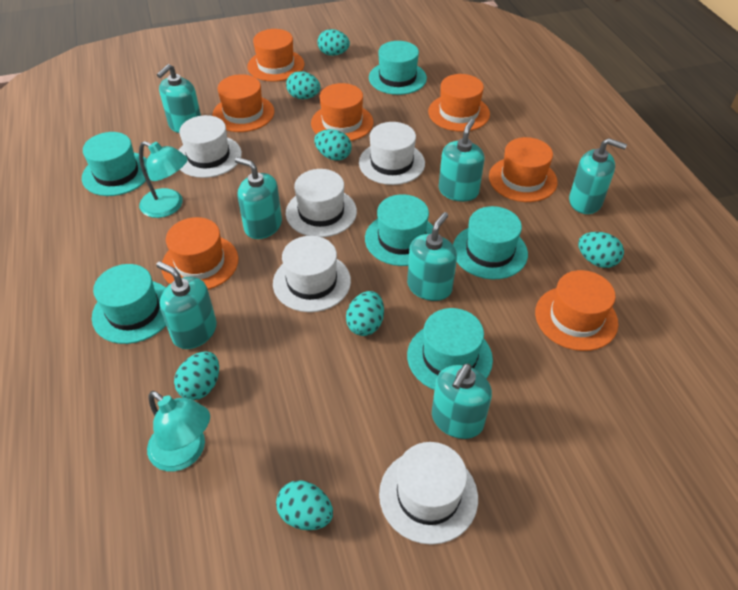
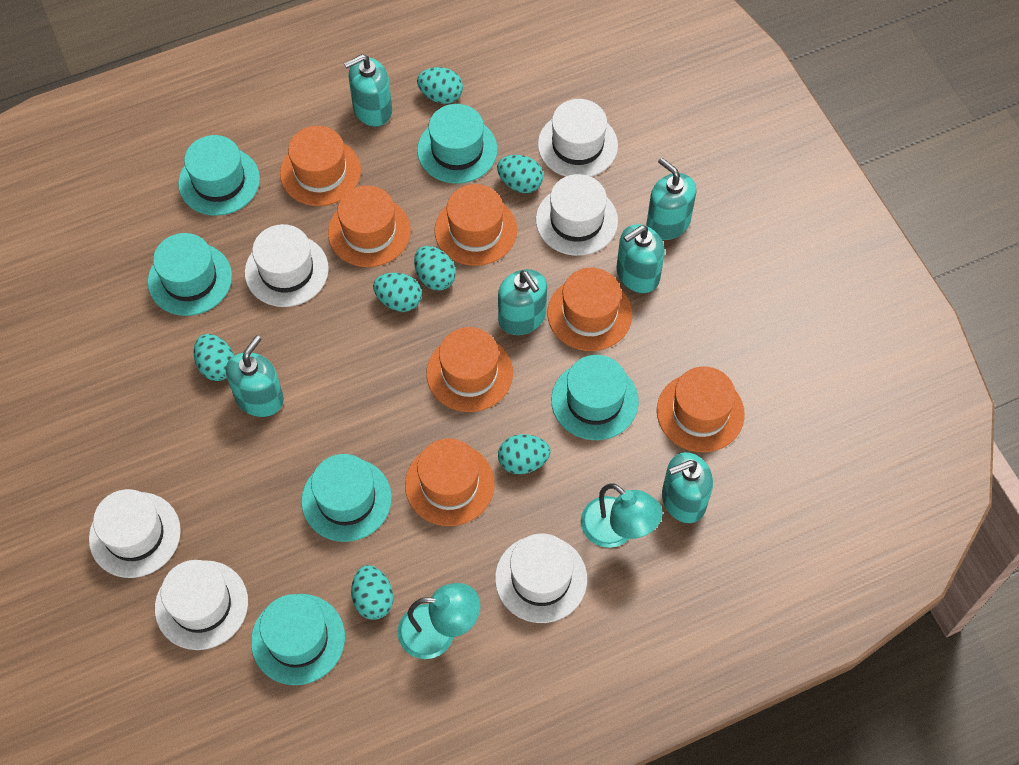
turquoise soap dispenser: 7 -> 6
white hat: 5 -> 6

